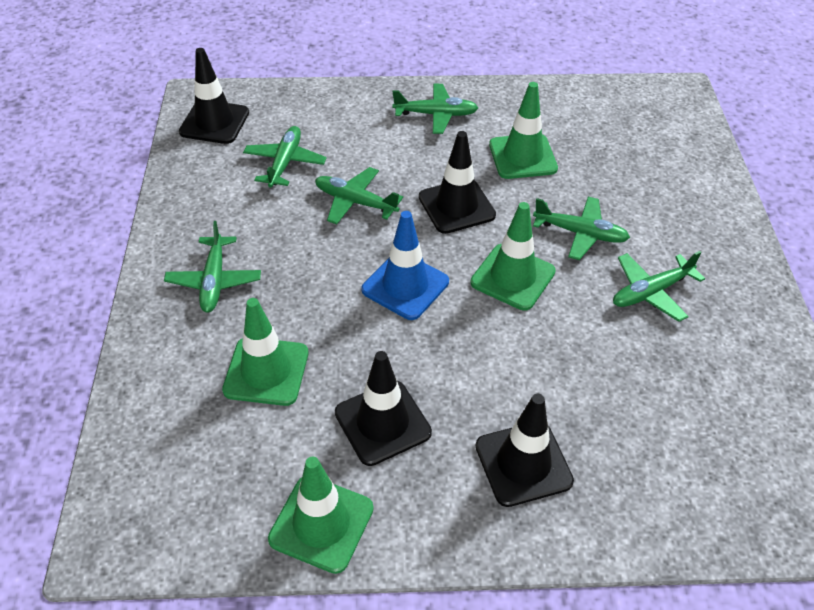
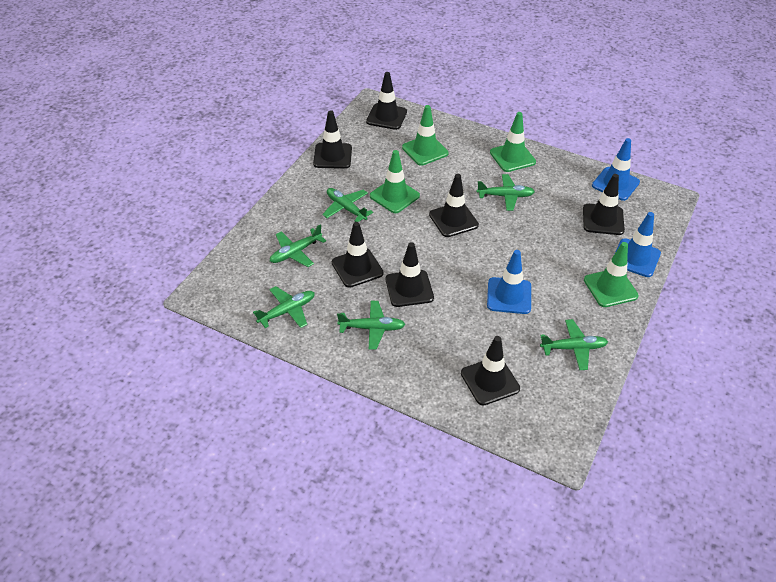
black traffic cone: 4 -> 7
blue traffic cone: 1 -> 3

